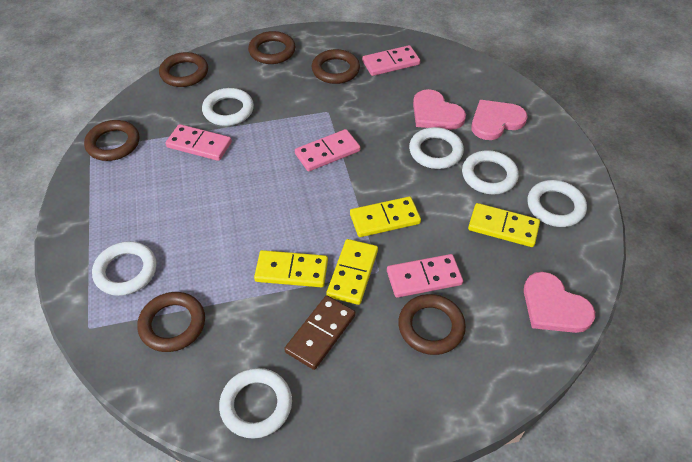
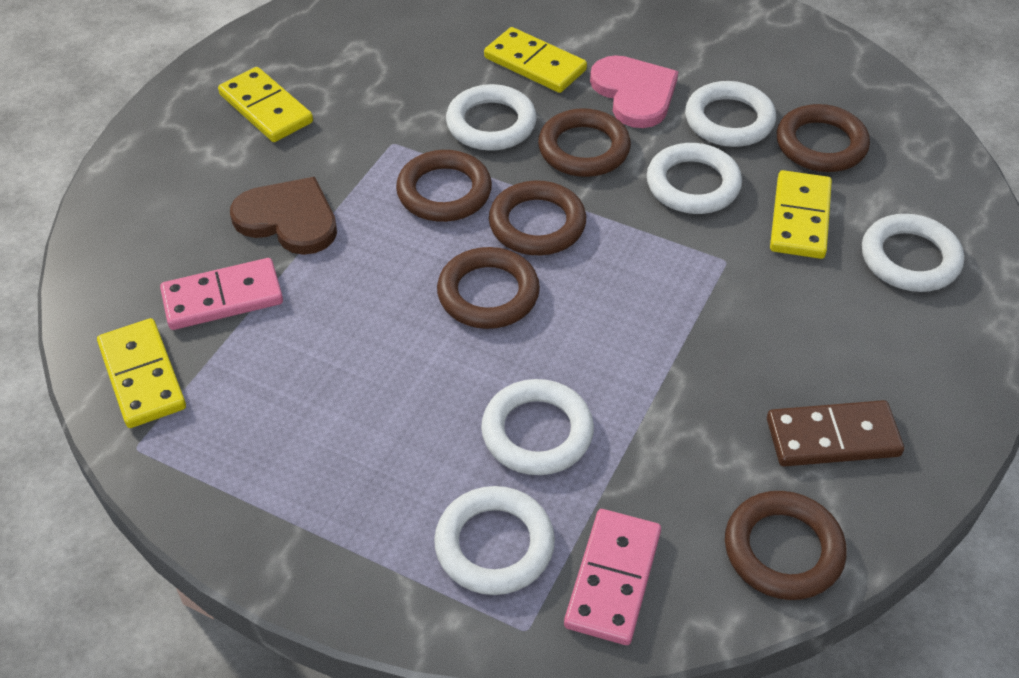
brown heart: 0 -> 1
pink domino: 4 -> 2
pink heart: 3 -> 1

